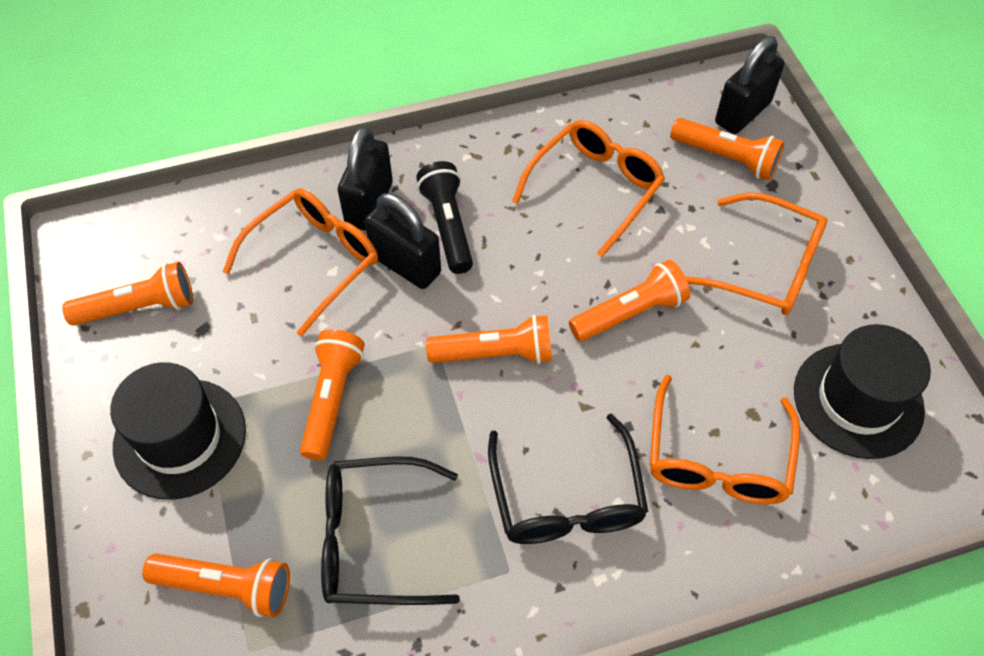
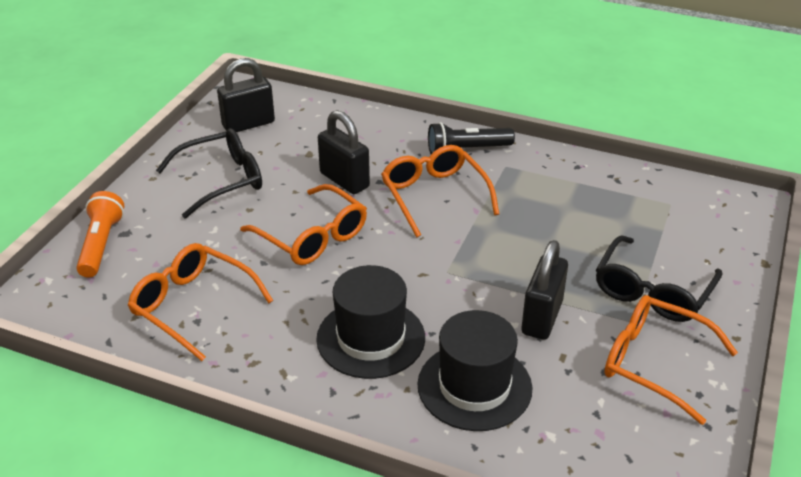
orange flashlight: 6 -> 1

